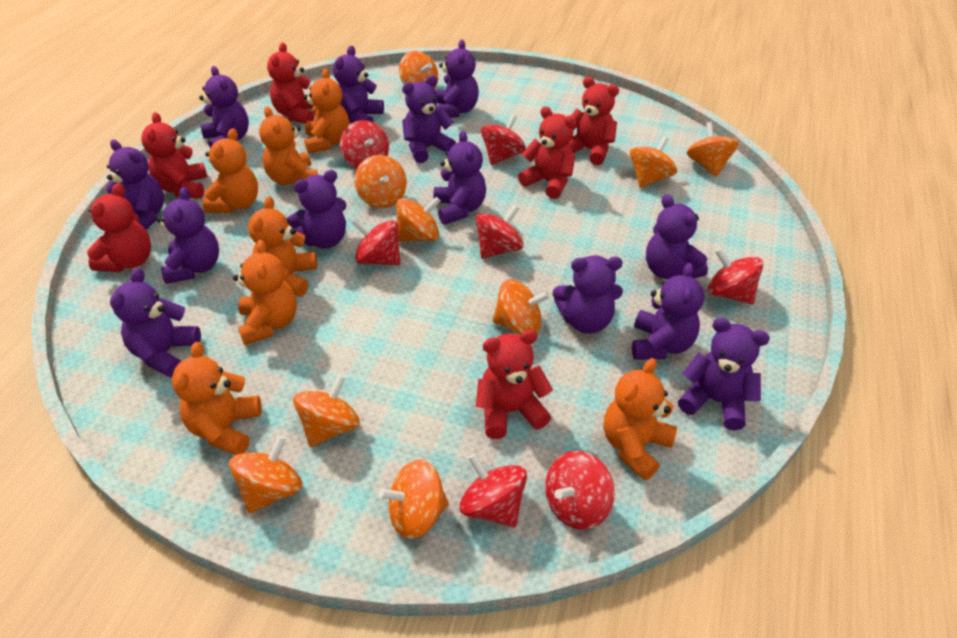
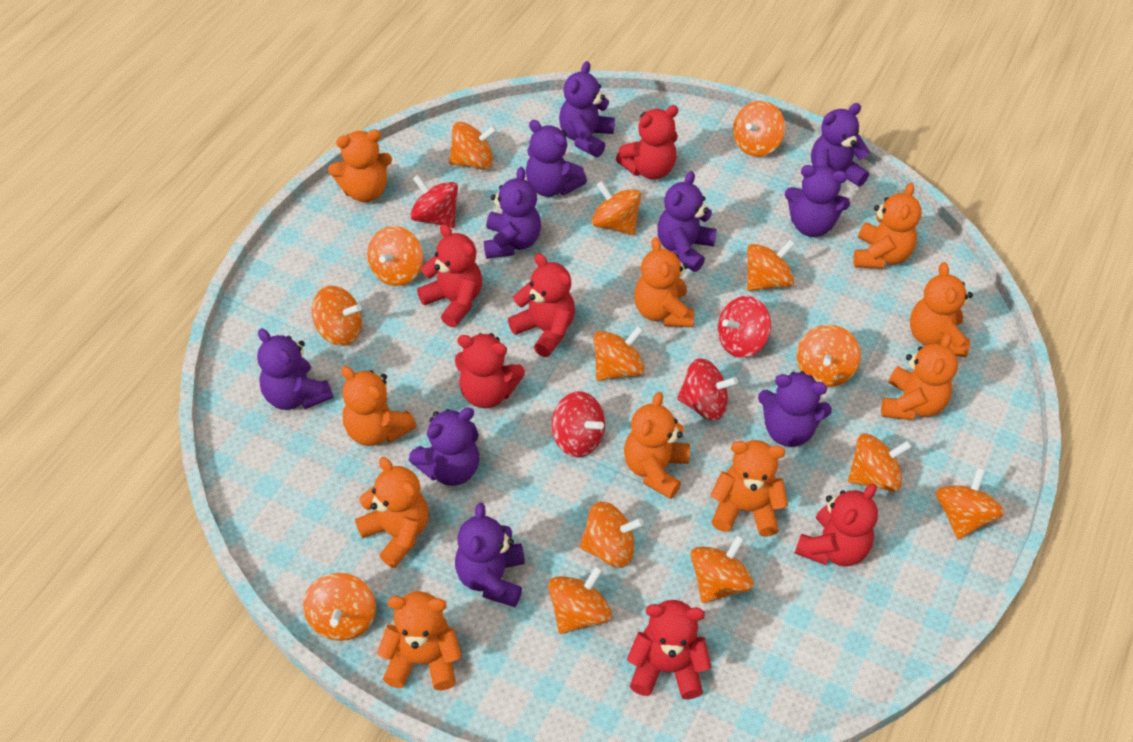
orange spinning top: 9 -> 14
orange teddy bear: 7 -> 10
purple teddy bear: 13 -> 10
red spinning top: 7 -> 4

